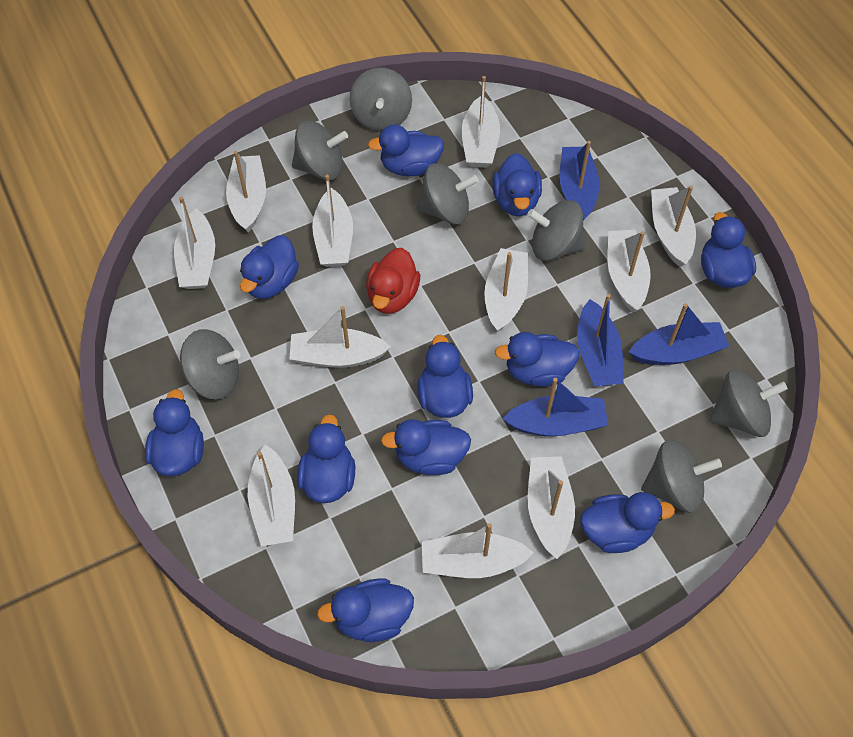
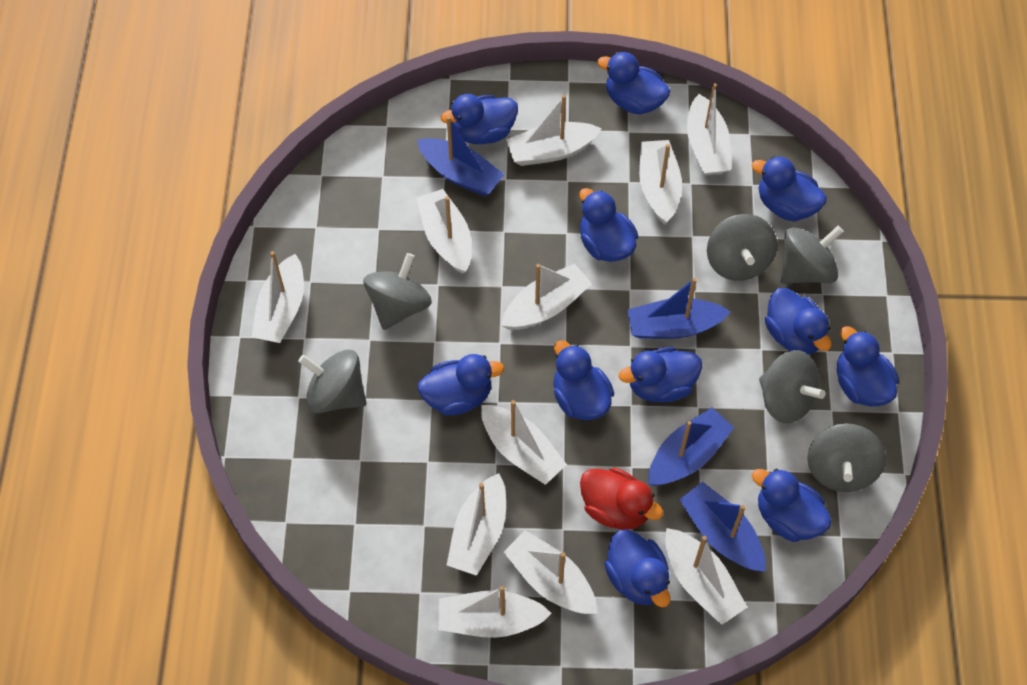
grey spinning top: 7 -> 6

